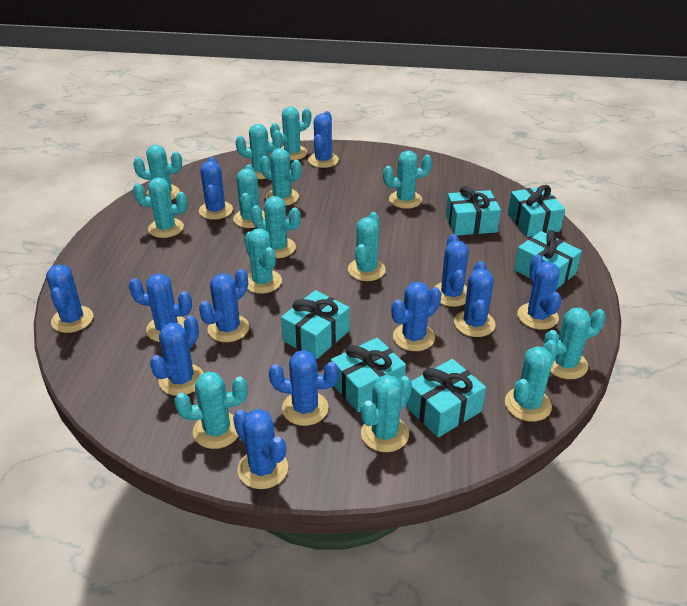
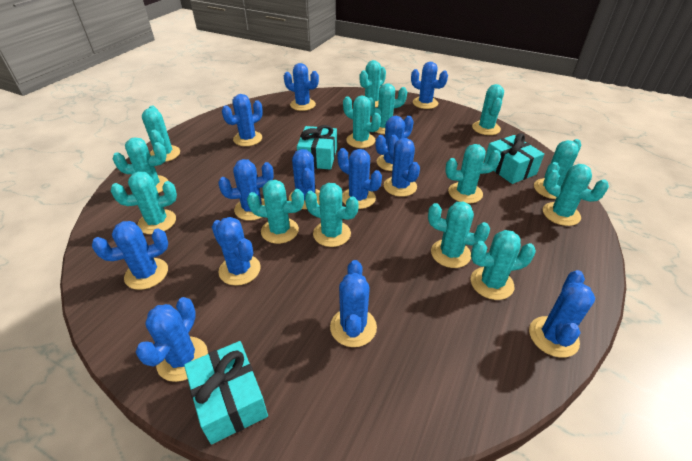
blue cactus: 12 -> 13
turquoise gift: 6 -> 3

